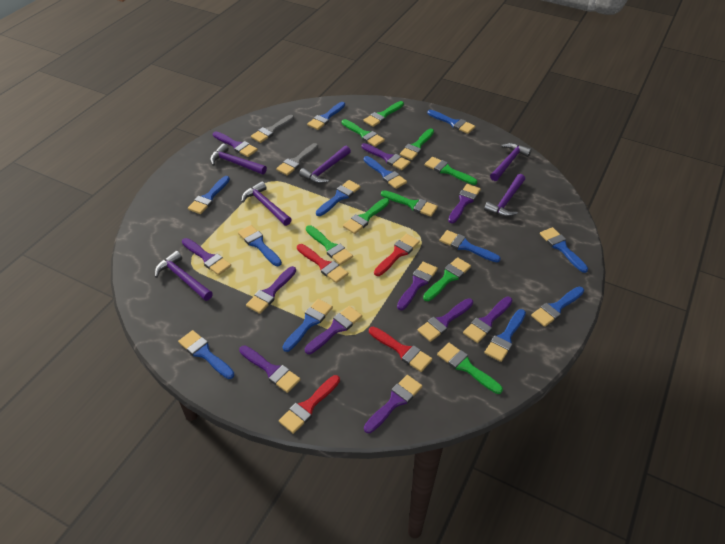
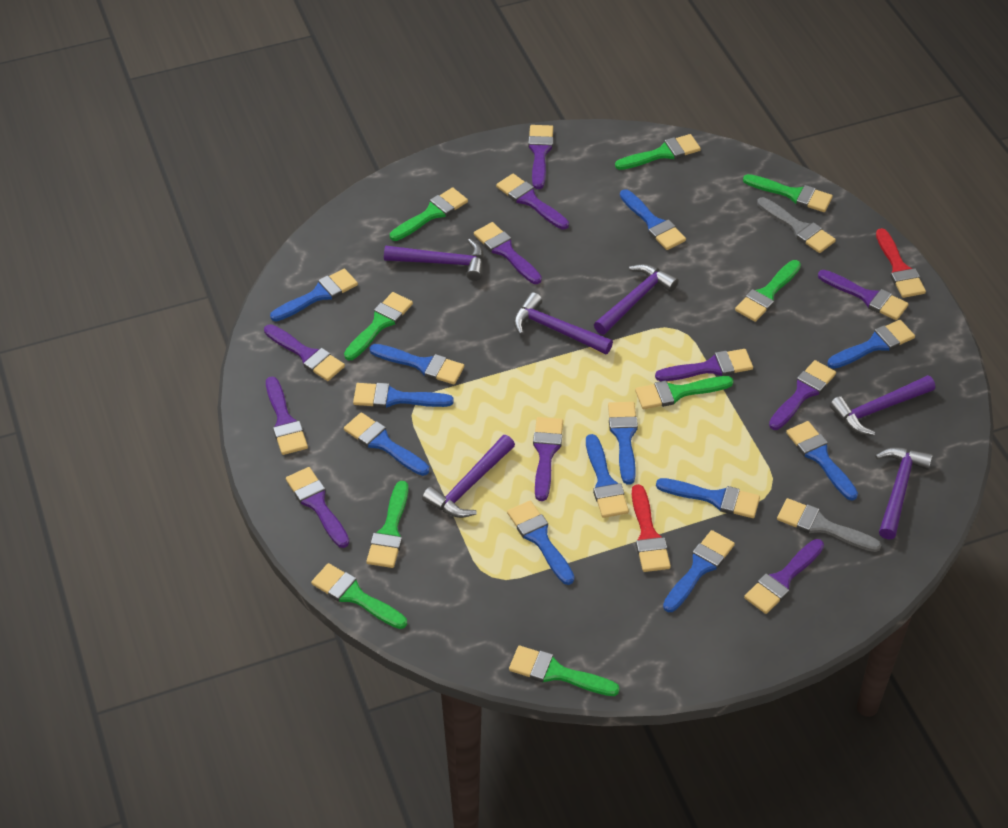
red brush: 4 -> 2

